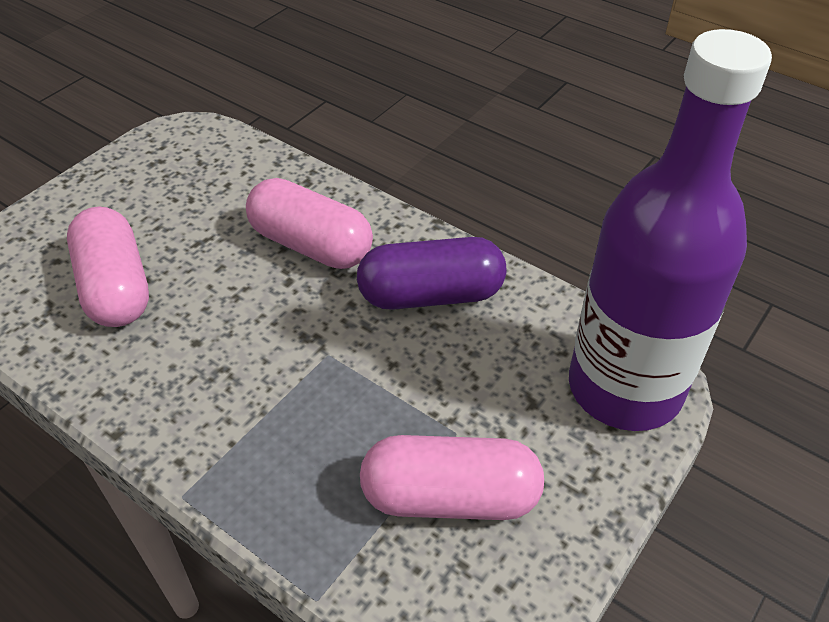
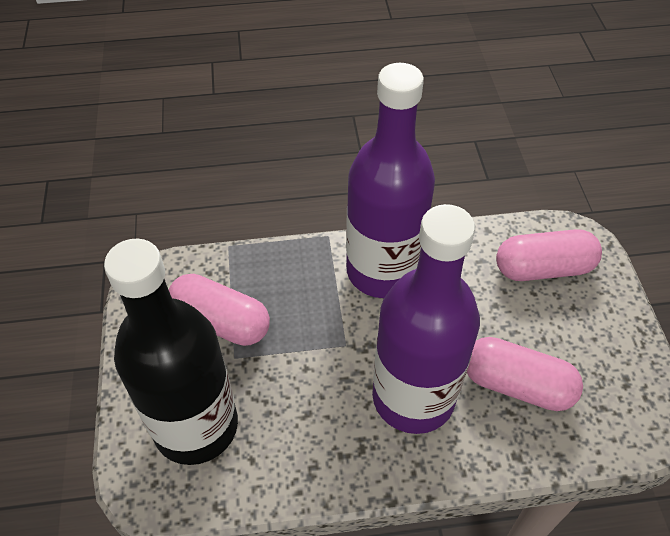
black bottle: 0 -> 1
purple bottle: 1 -> 2
purple capsule: 1 -> 0

